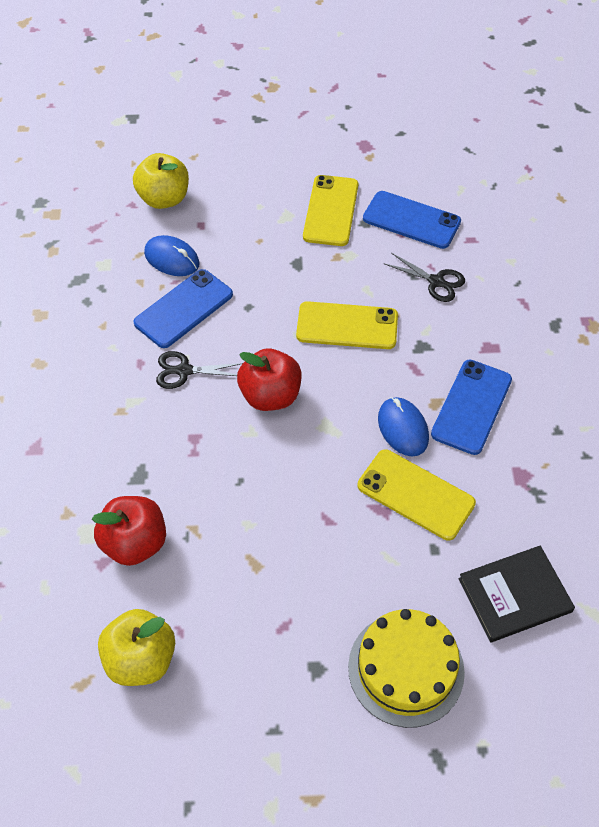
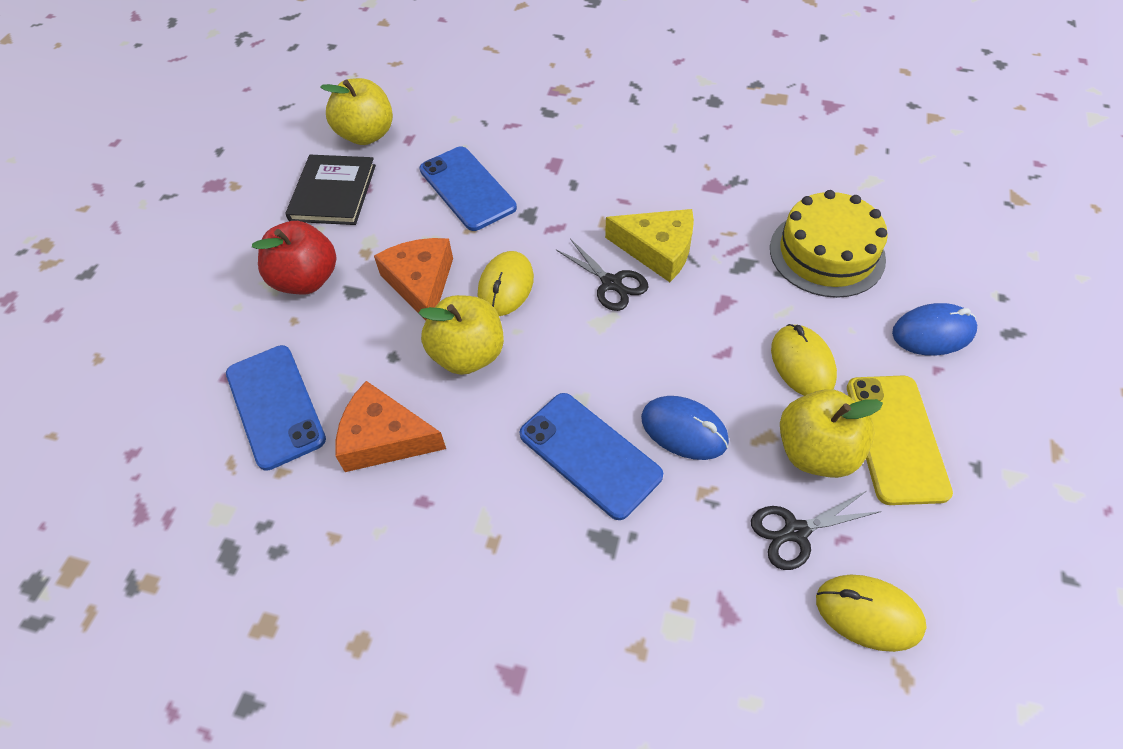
orange cheese: 0 -> 2
red apple: 2 -> 1
yellow apple: 2 -> 3
yellow cheese: 0 -> 1
yellow mouse: 0 -> 3
yellow phone: 3 -> 1

